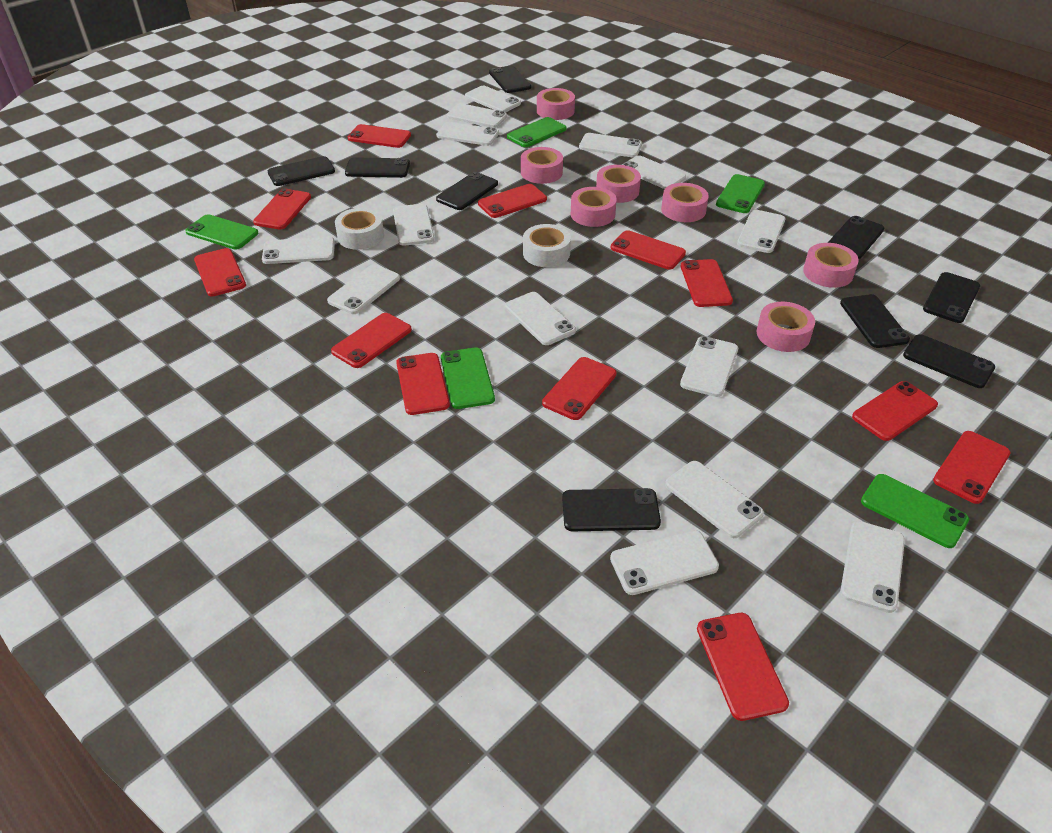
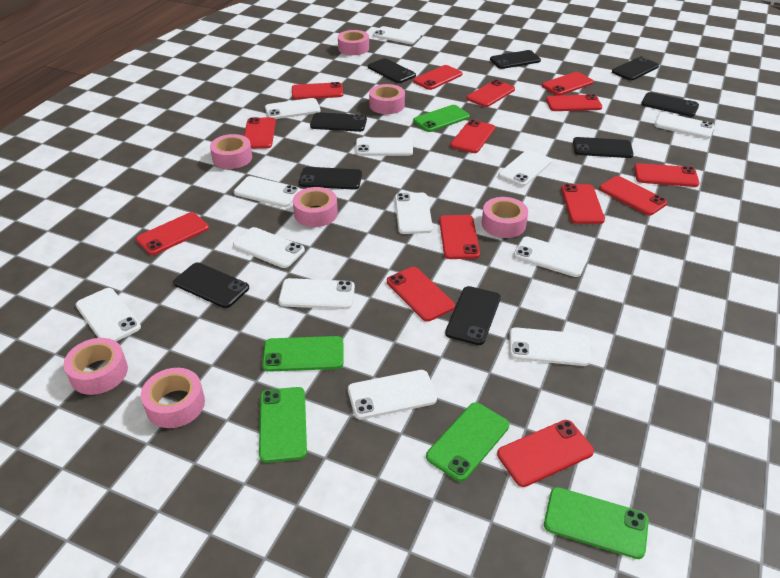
red phone: 12 -> 14
white phone: 14 -> 13
white tape: 2 -> 0

